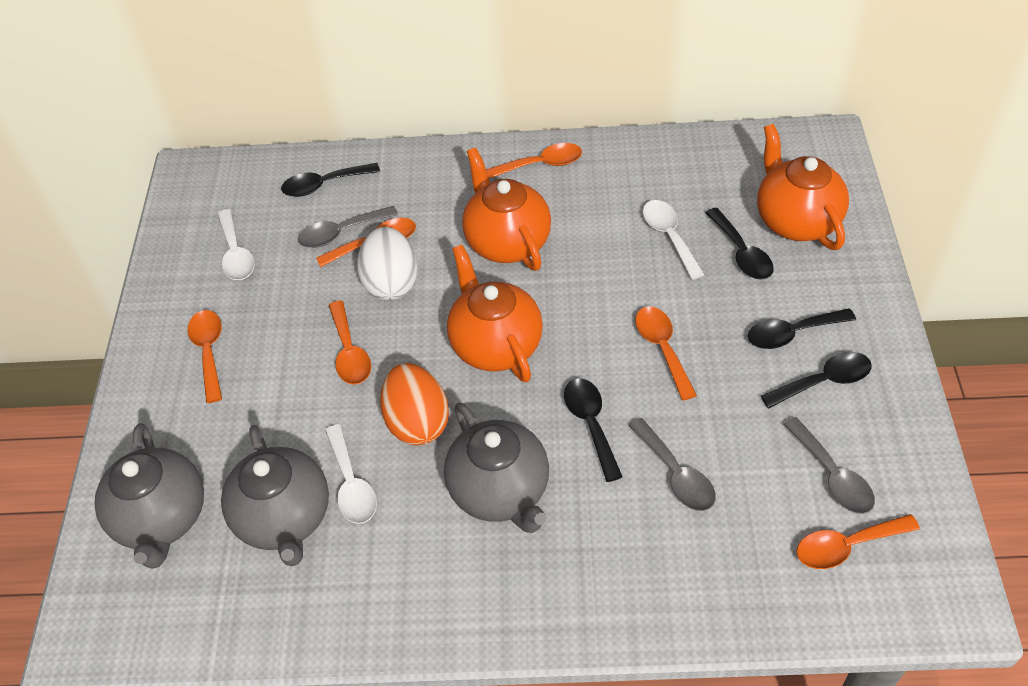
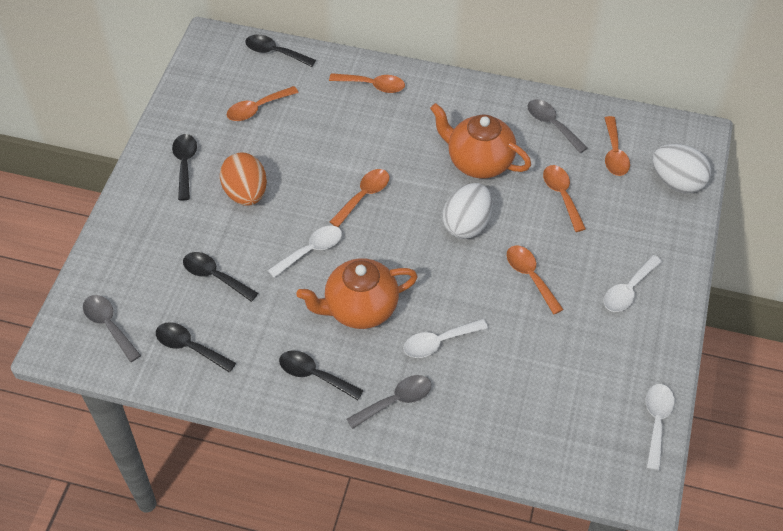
grey teapot: 3 -> 0
orange teapot: 3 -> 2
white egg: 1 -> 2
white spoon: 3 -> 4

